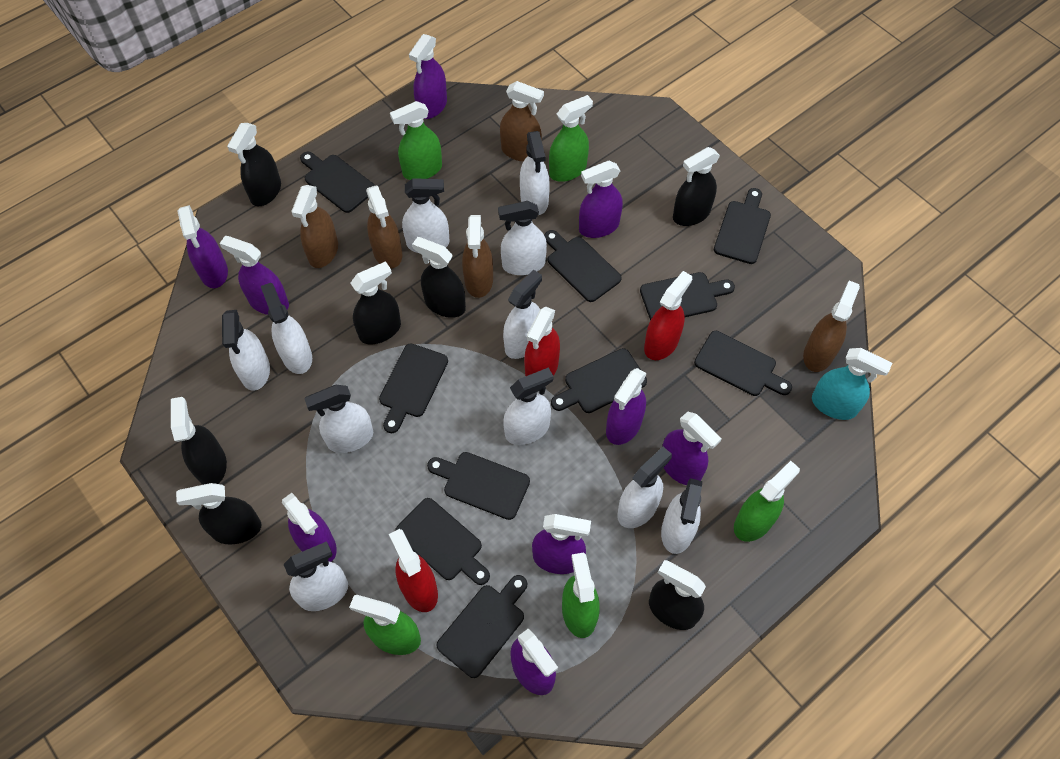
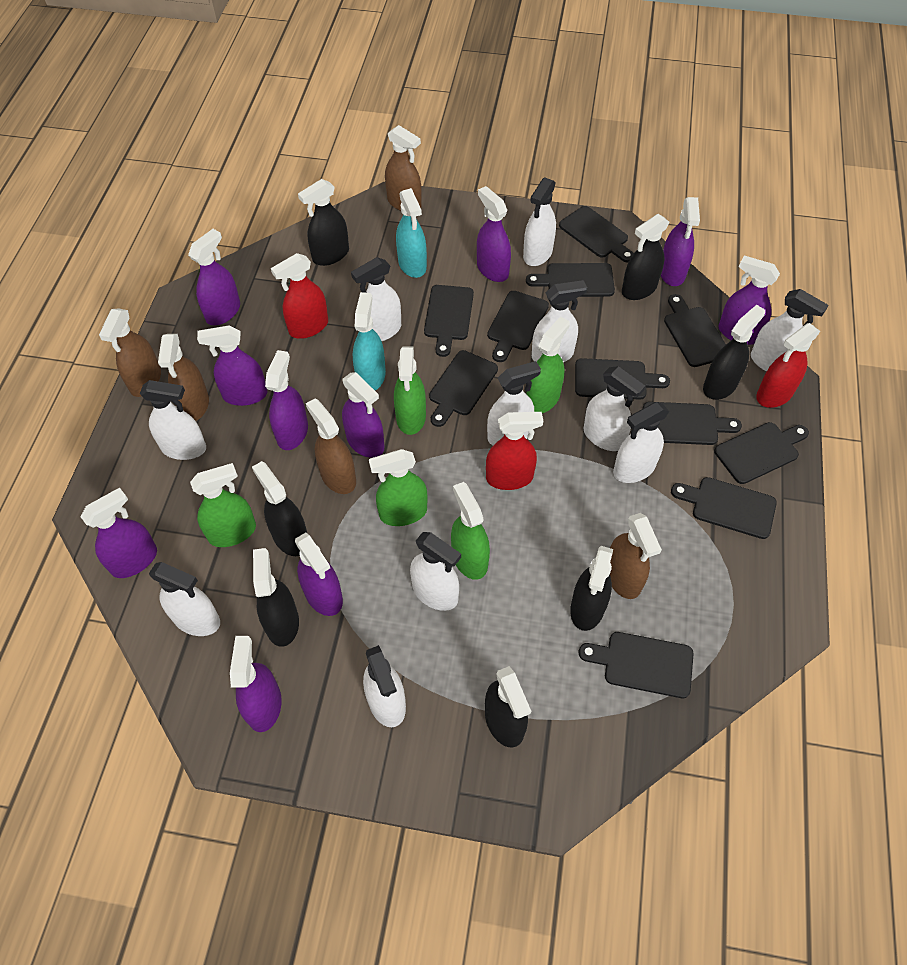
black cutting board: 10 -> 11
purple spray bottle: 9 -> 10
turquoise spray bottle: 1 -> 2

